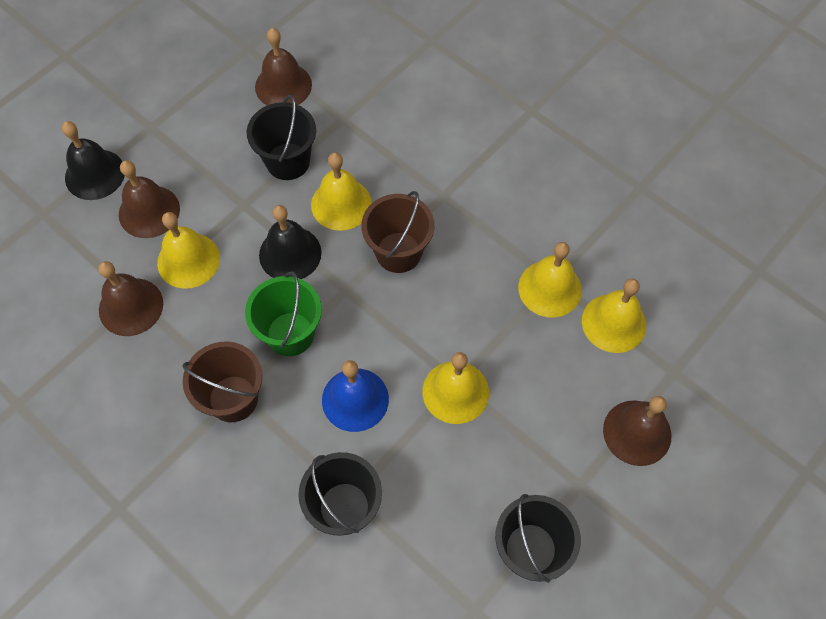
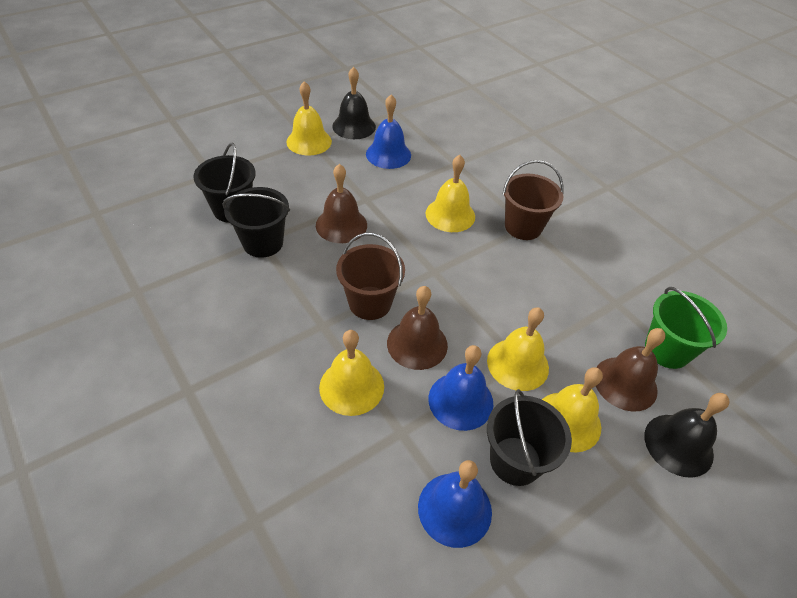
blue bell: 1 -> 3
brown bell: 4 -> 3

